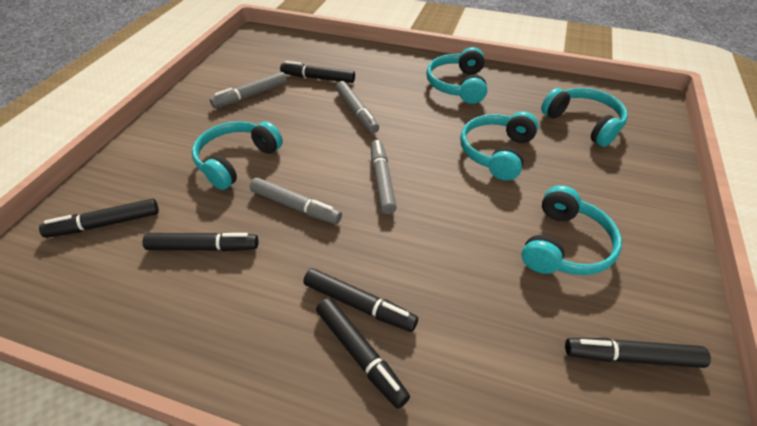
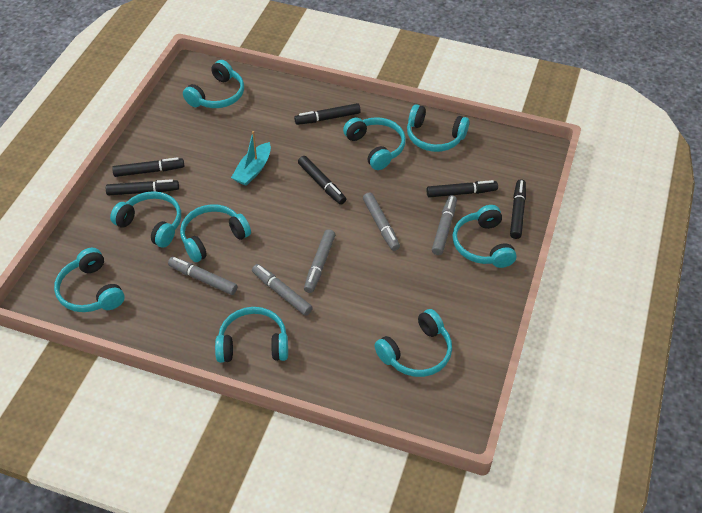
grey marker: 4 -> 5
turquoise boat: 0 -> 1
turquoise headphones: 5 -> 9

